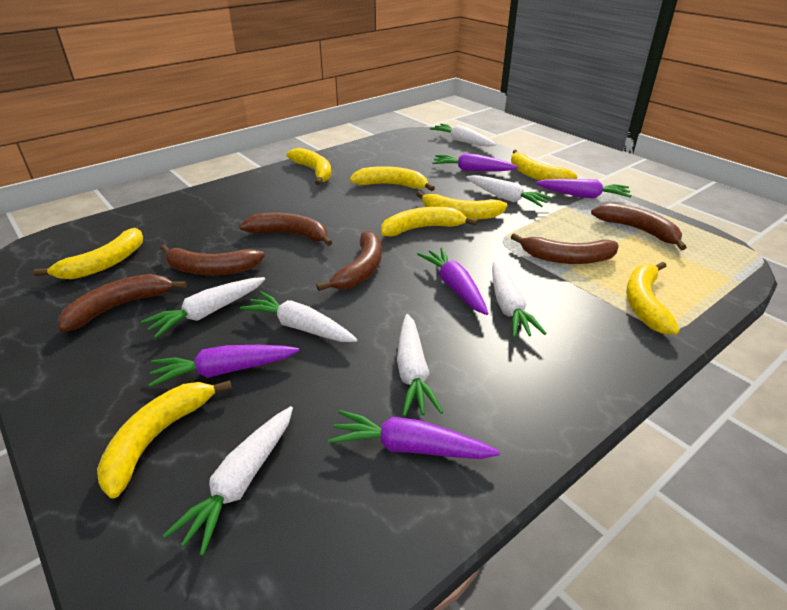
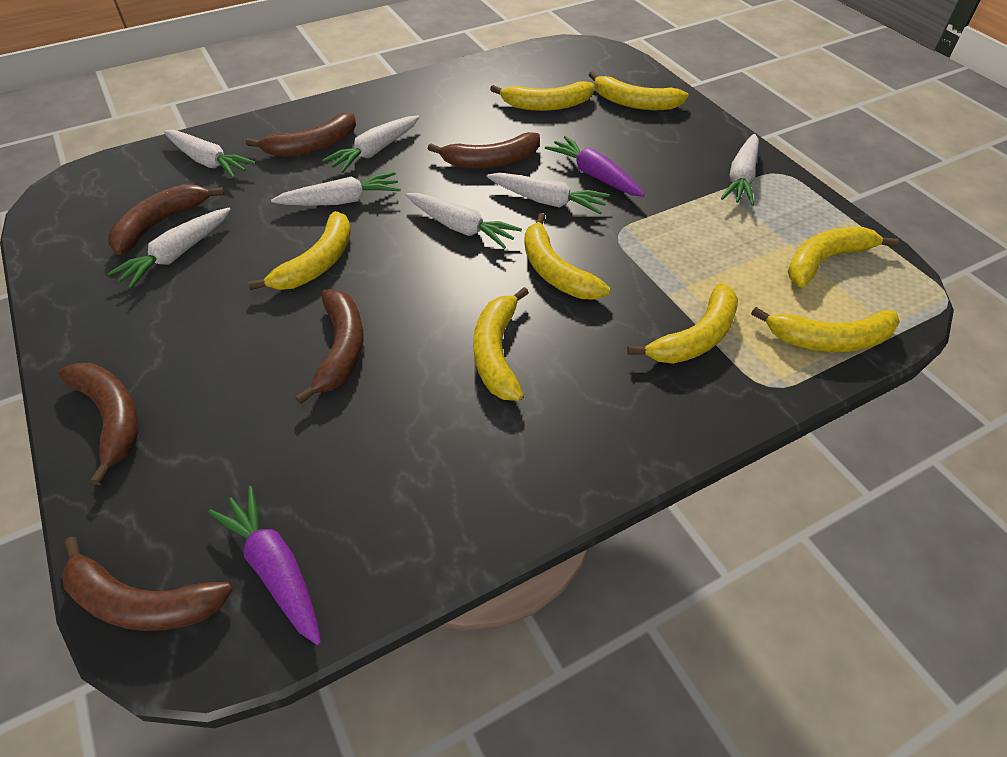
purple carrot: 5 -> 2

